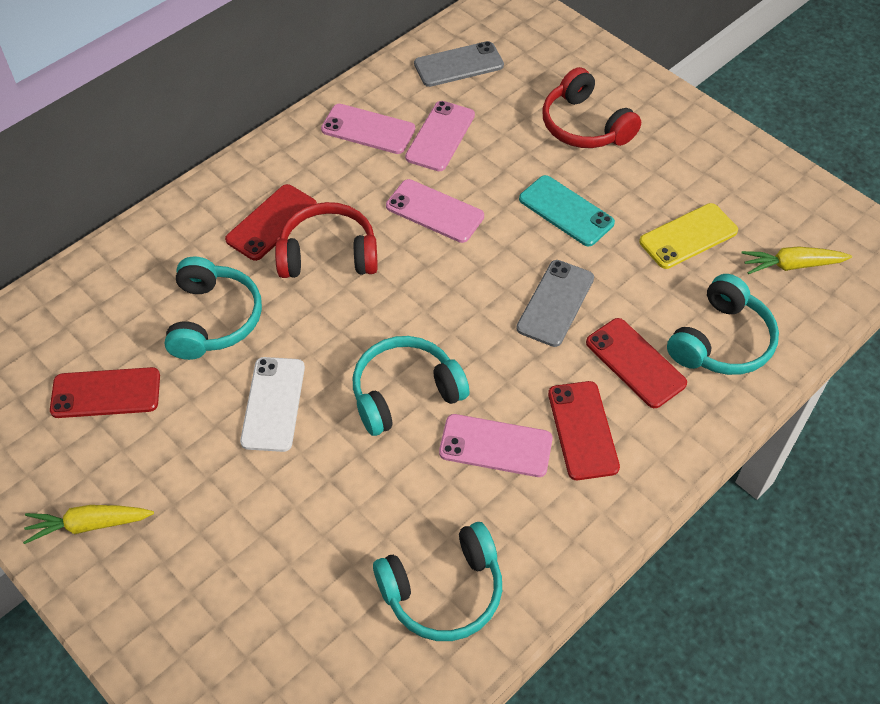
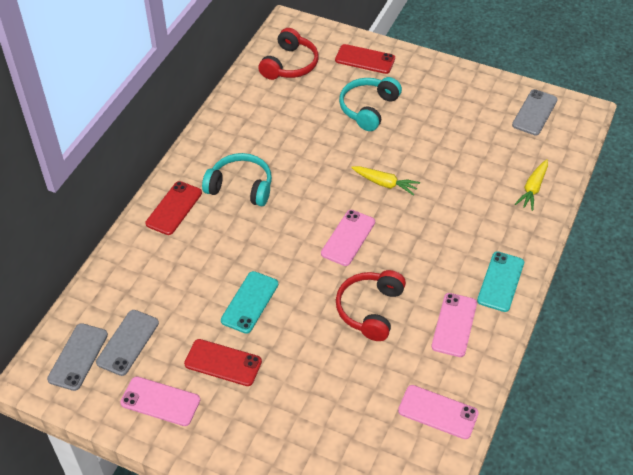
grey phone: 2 -> 3
red phone: 4 -> 3
turquoise headphones: 4 -> 2
turquoise phone: 1 -> 2
white phone: 1 -> 0
yellow phone: 1 -> 0

